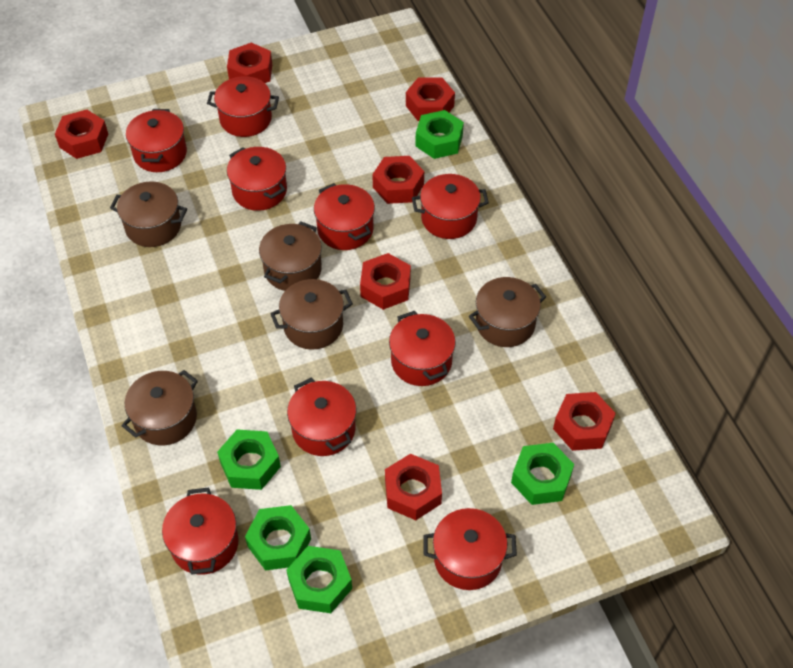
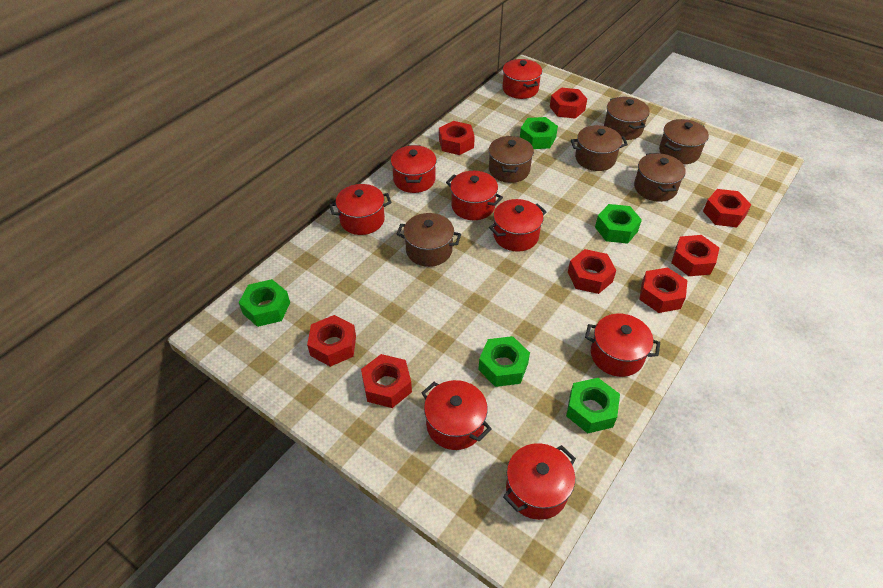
brown pot: 5 -> 6
red nut: 7 -> 8
red pot: 9 -> 8

